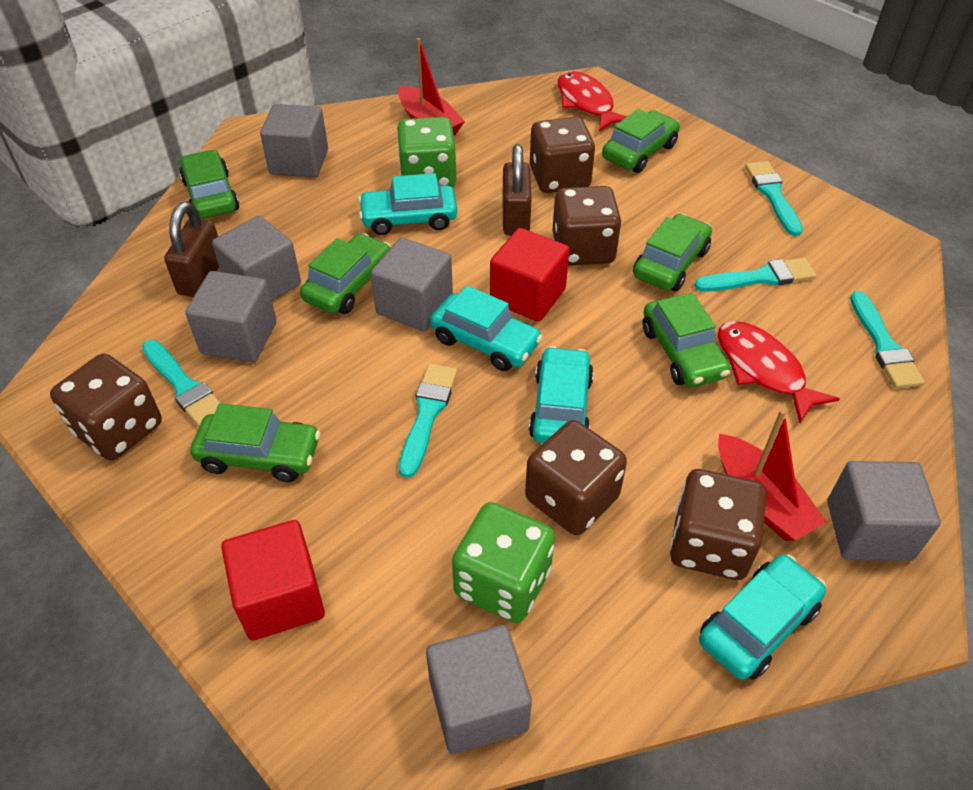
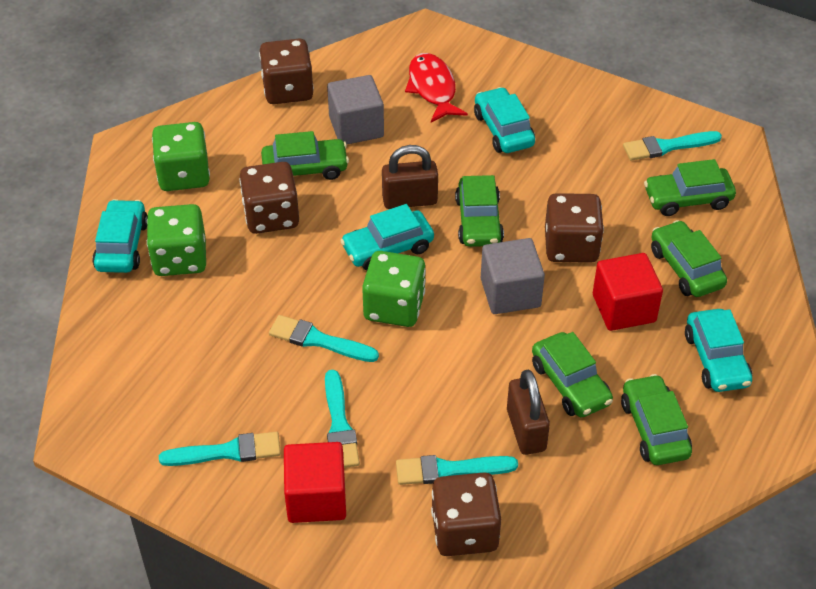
brown dice: 5 -> 4
green dice: 2 -> 3
grey cube: 6 -> 2
red boat: 2 -> 0
red fish: 2 -> 1

